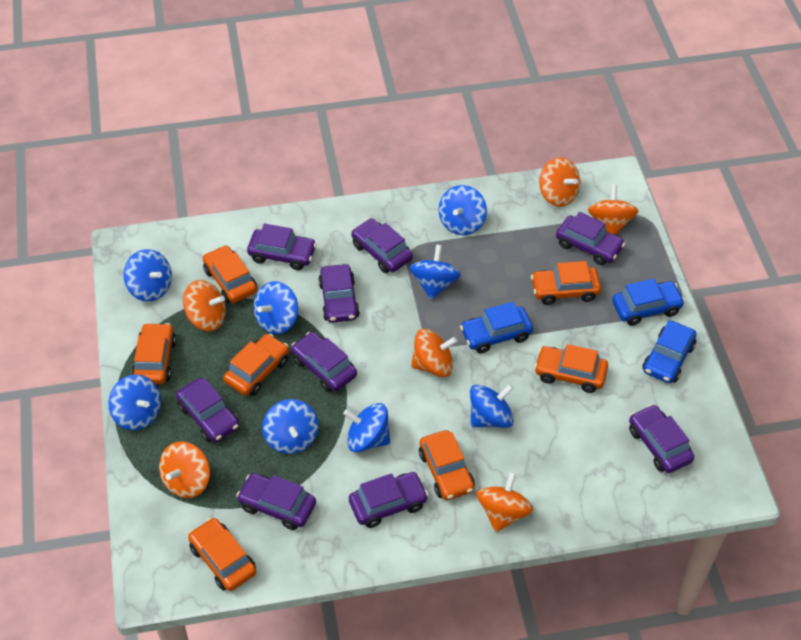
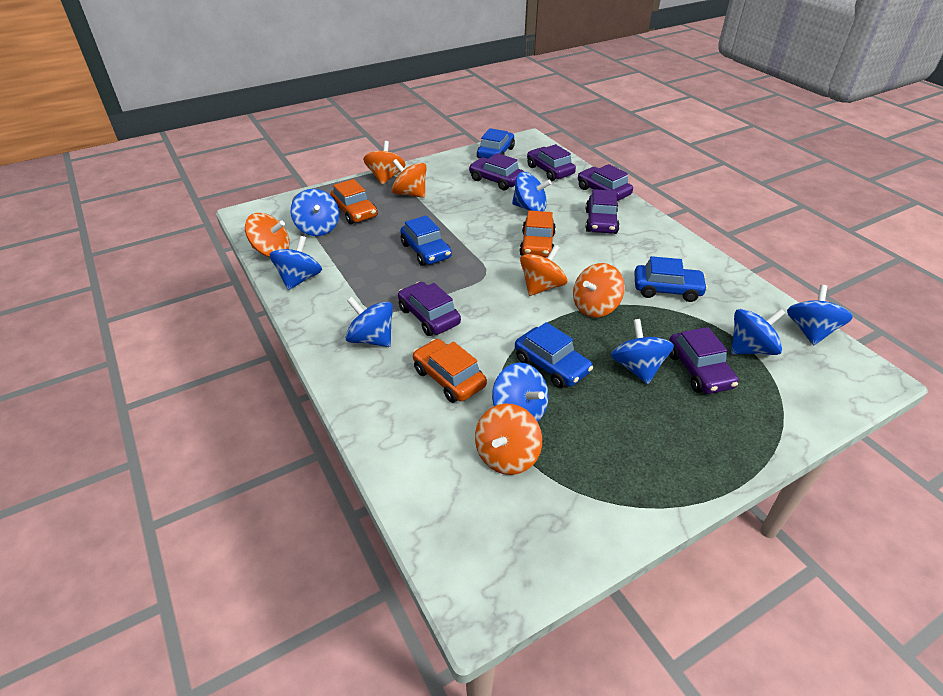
blue car: 3 -> 4
orange car: 7 -> 3
purple car: 9 -> 6

